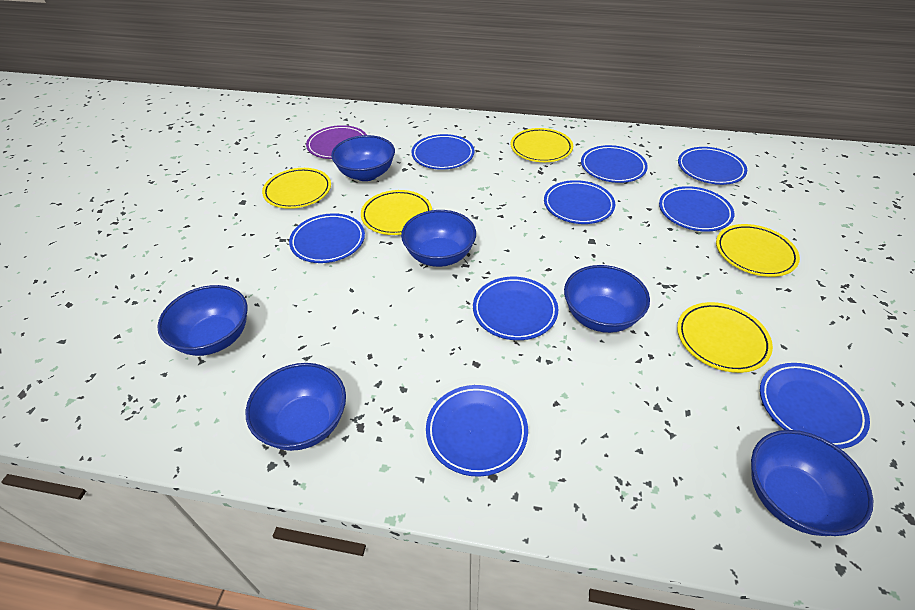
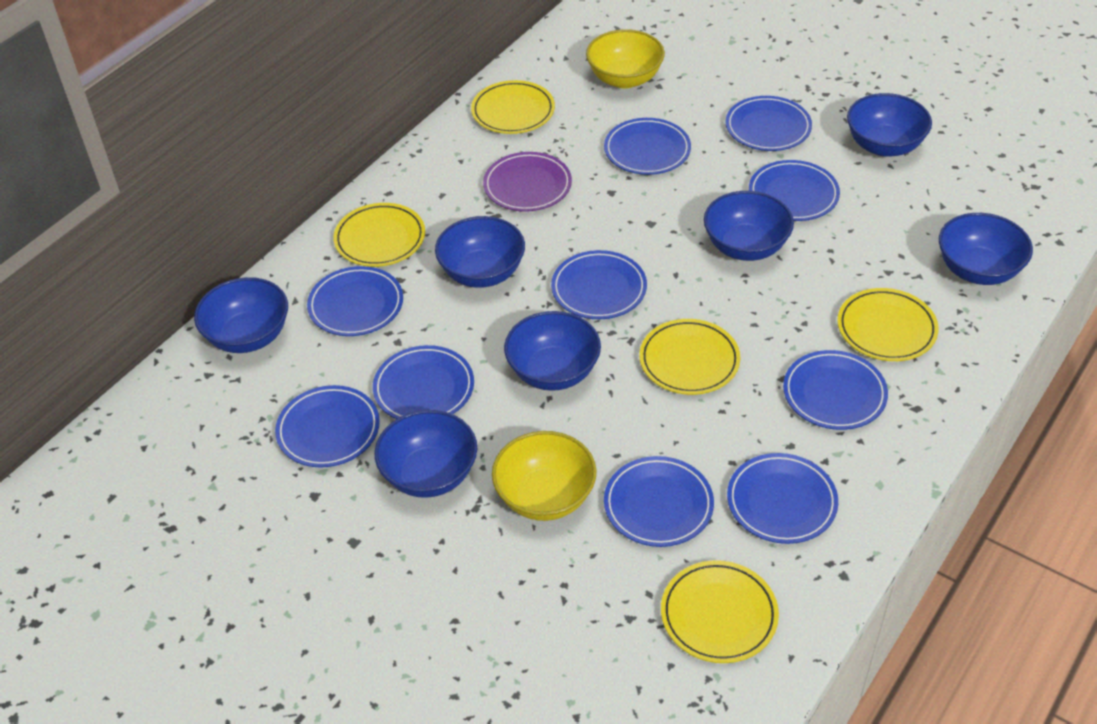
blue bowl: 6 -> 7
blue plate: 9 -> 10
yellow bowl: 0 -> 2

